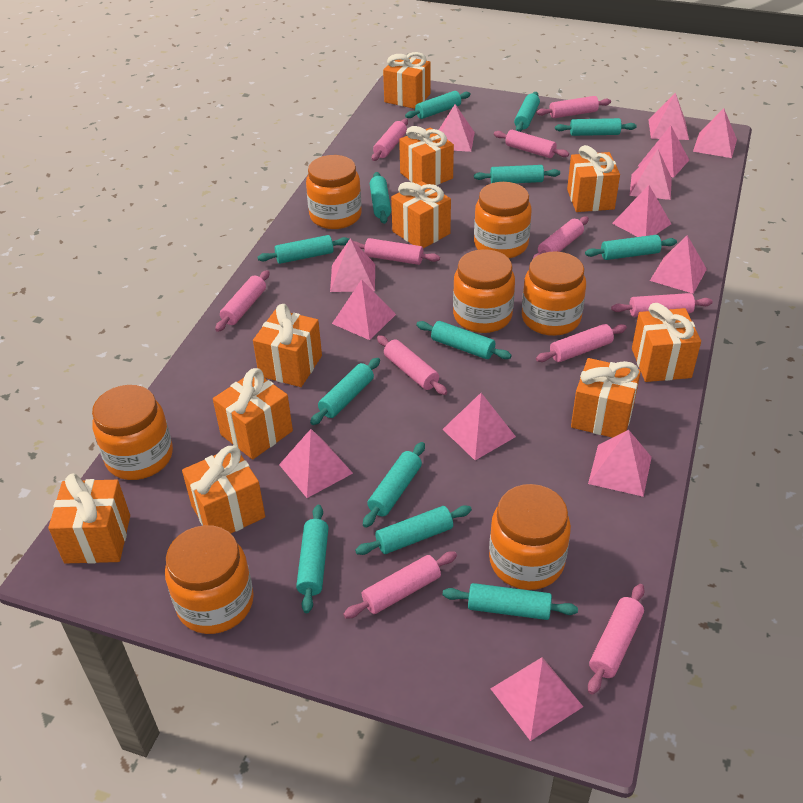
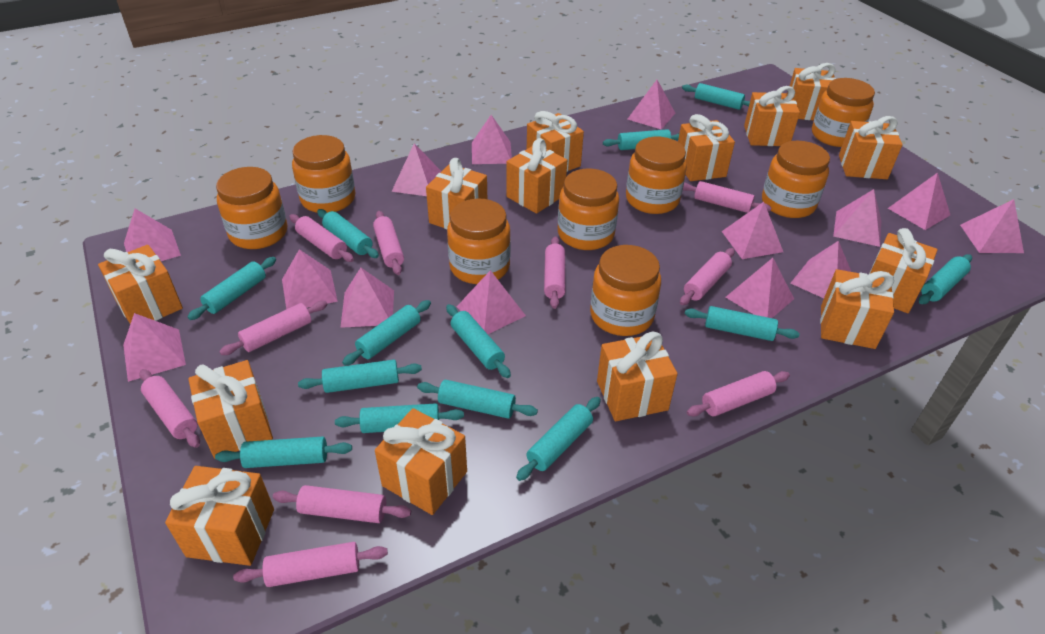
orange gift: 10 -> 14
orange jar: 7 -> 8
pink pyramid: 13 -> 14
pink rolling pin: 11 -> 10

